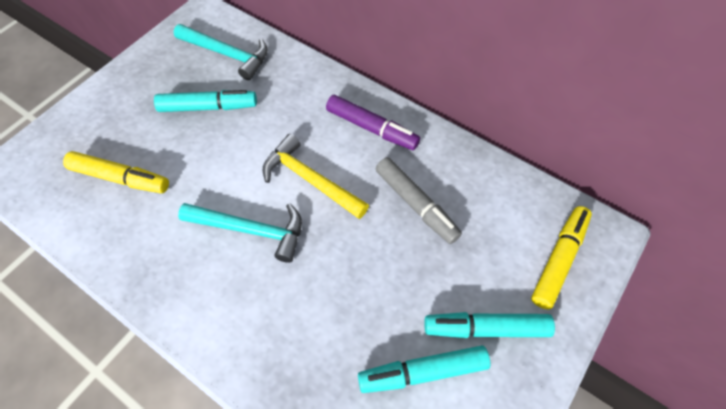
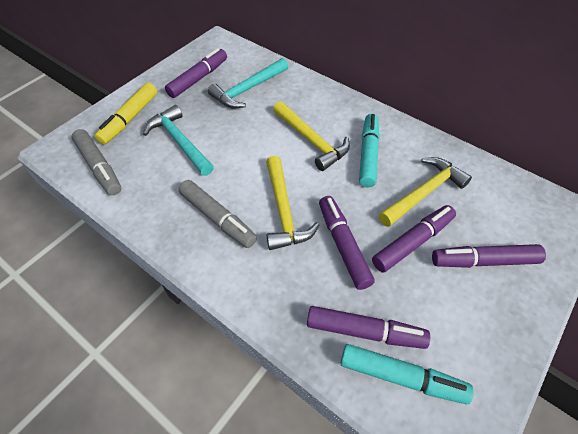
grey marker: 1 -> 2
purple marker: 1 -> 5
turquoise marker: 3 -> 2
yellow hammer: 1 -> 3
yellow marker: 2 -> 1

